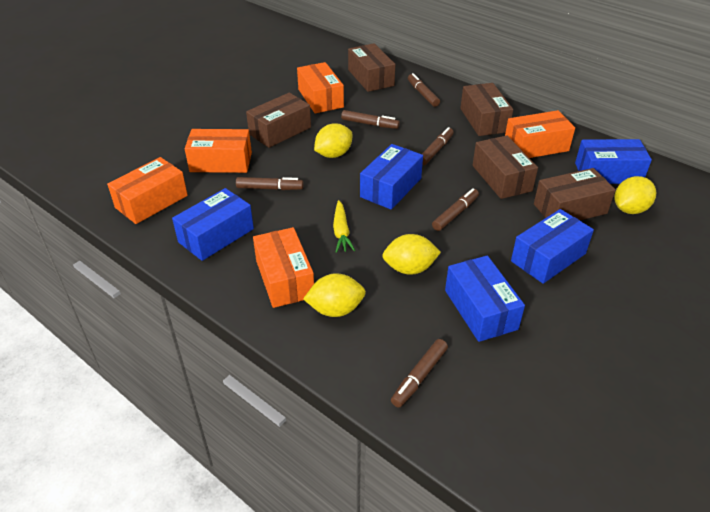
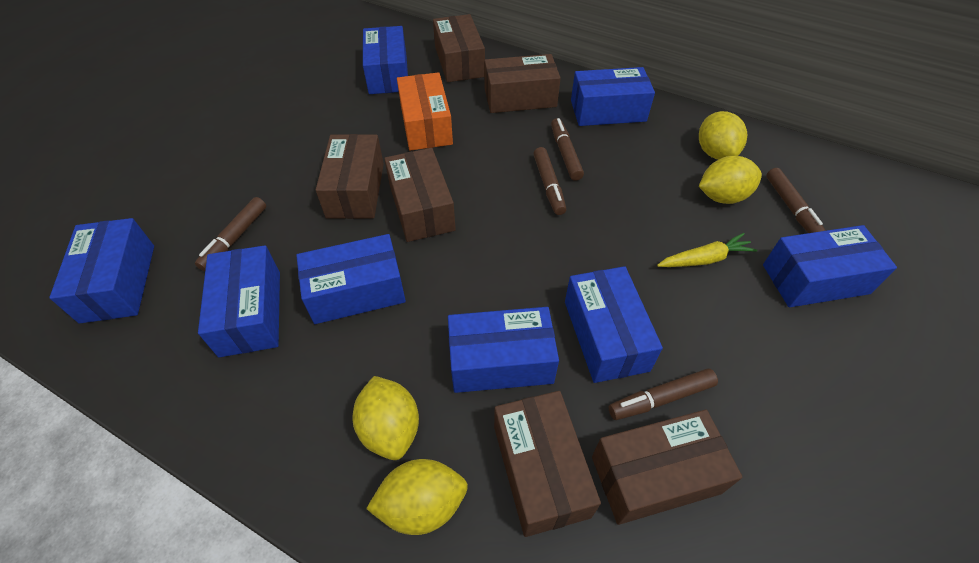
blue box: 5 -> 8
brown box: 5 -> 6
brown marker: 6 -> 5
orange box: 5 -> 1

